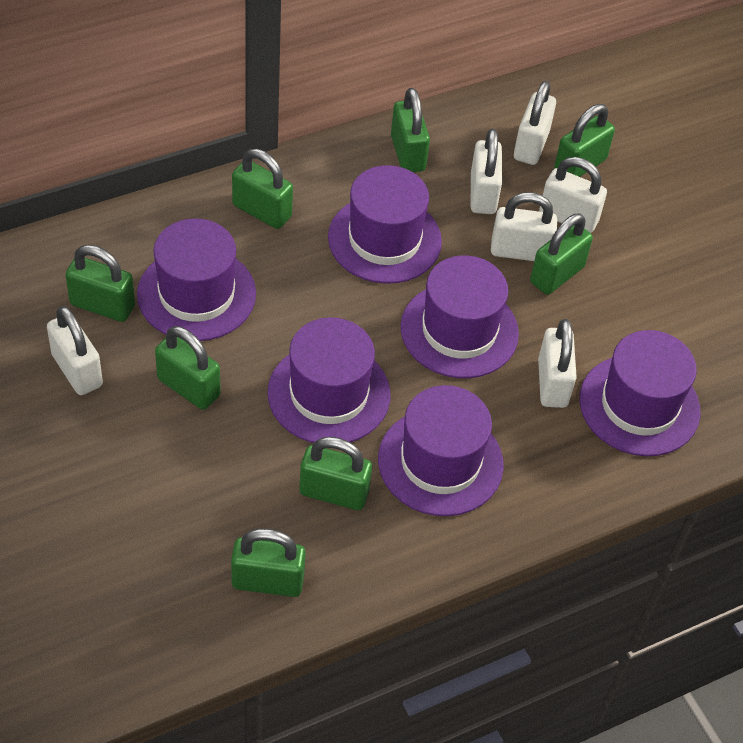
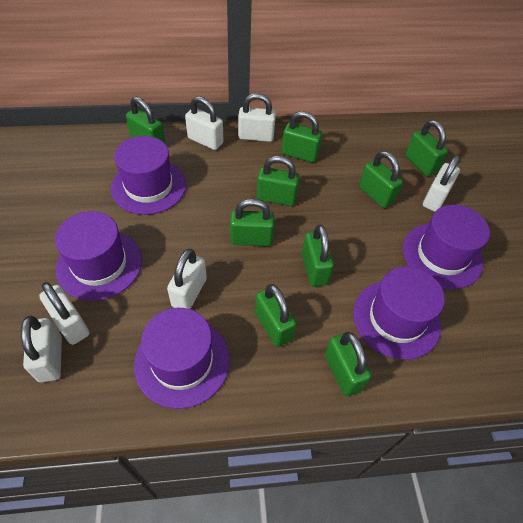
green padlock: 8 -> 9
purple hat: 6 -> 5

